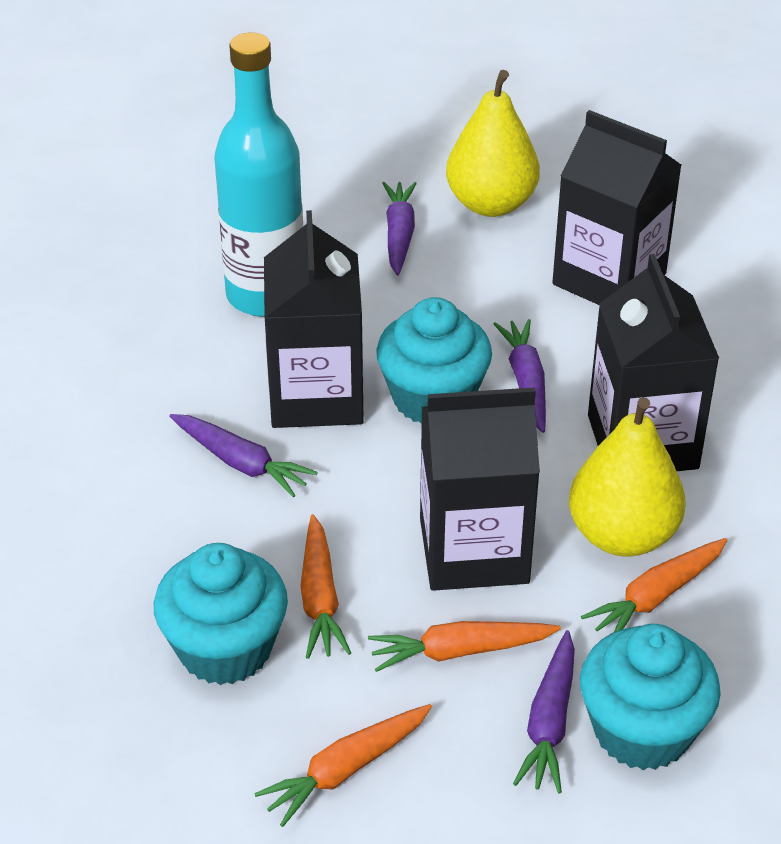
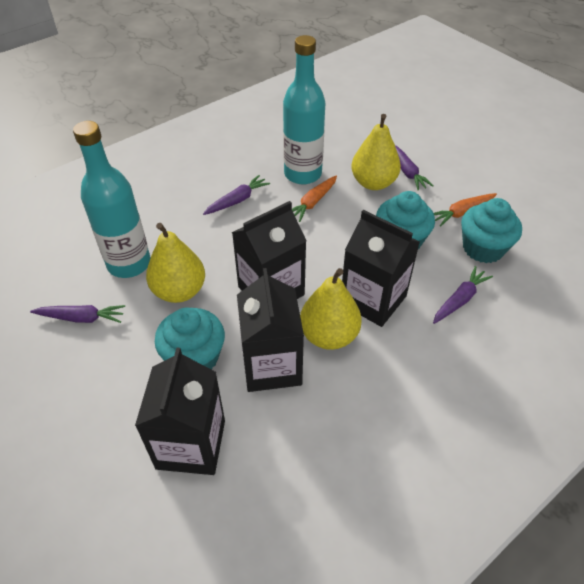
orange carrot: 4 -> 2
turquoise bottle: 1 -> 2
yellow pear: 2 -> 3

